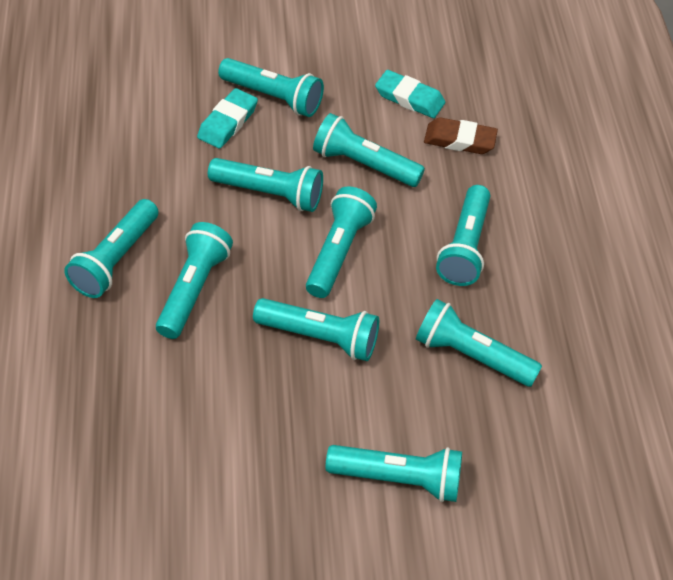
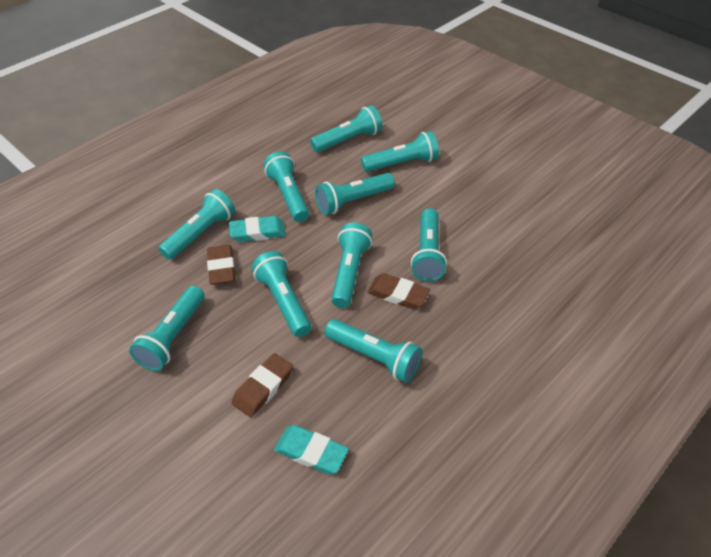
brown eraser: 1 -> 3

